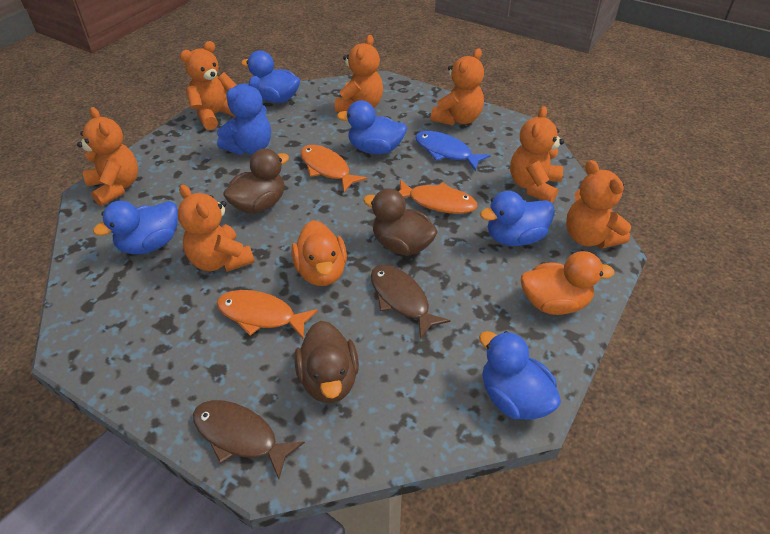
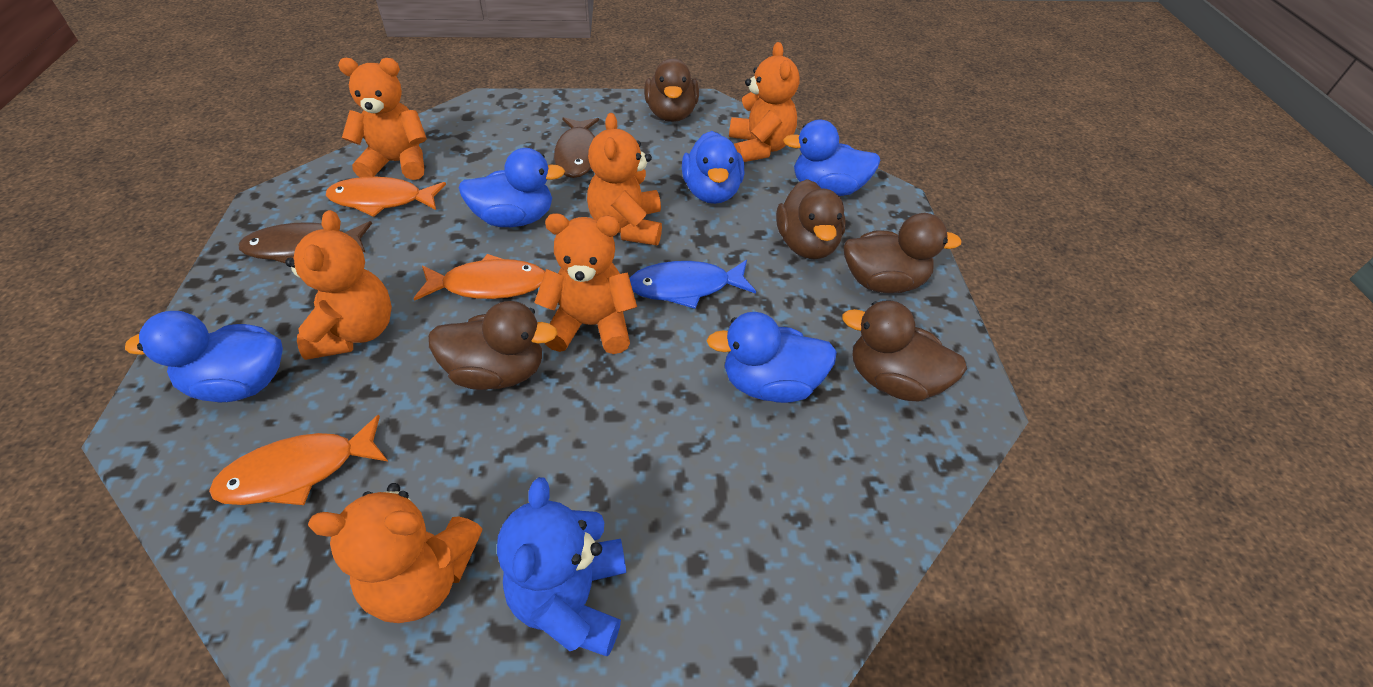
brown duck: 3 -> 5
orange duck: 2 -> 0
orange teddy bear: 7 -> 6

